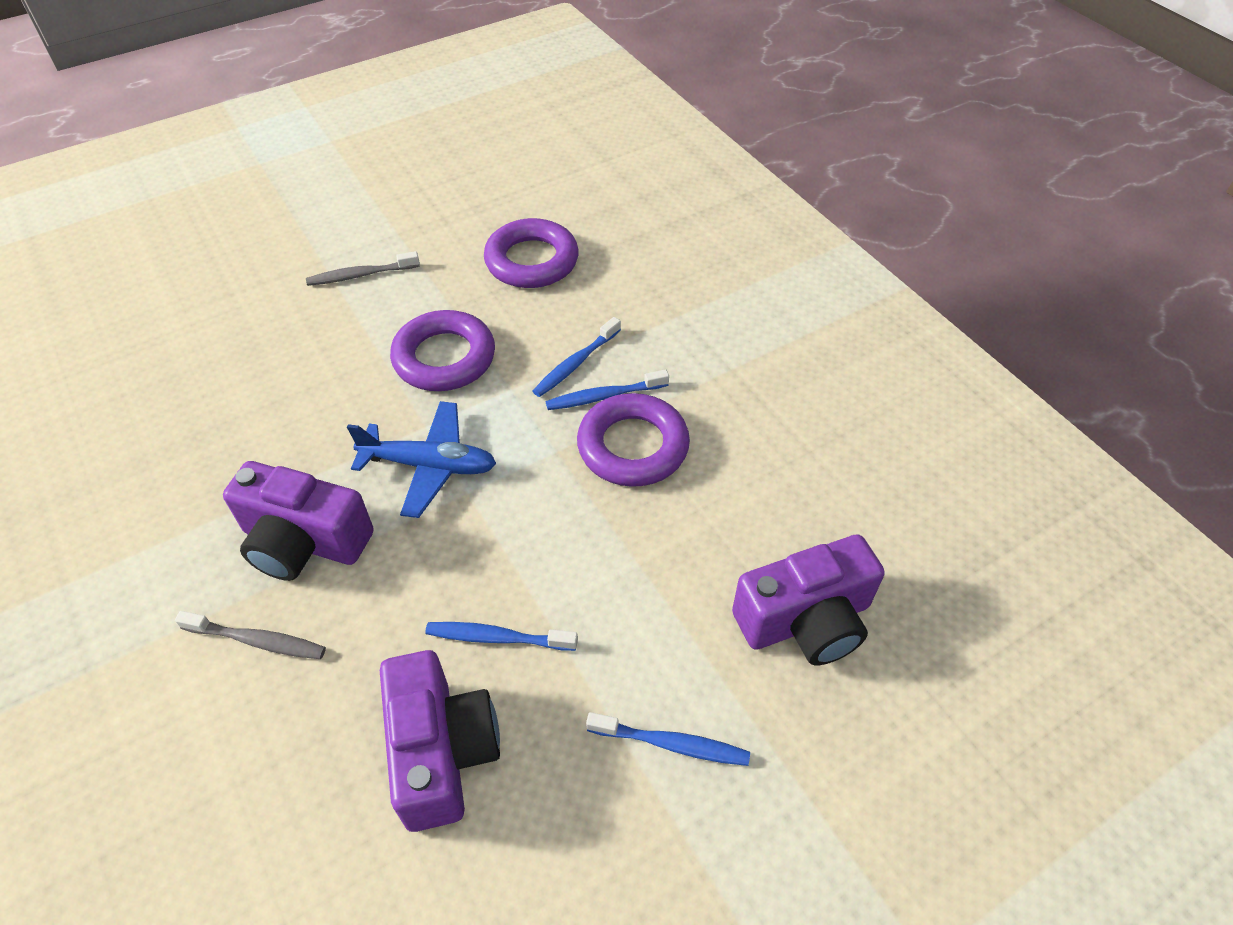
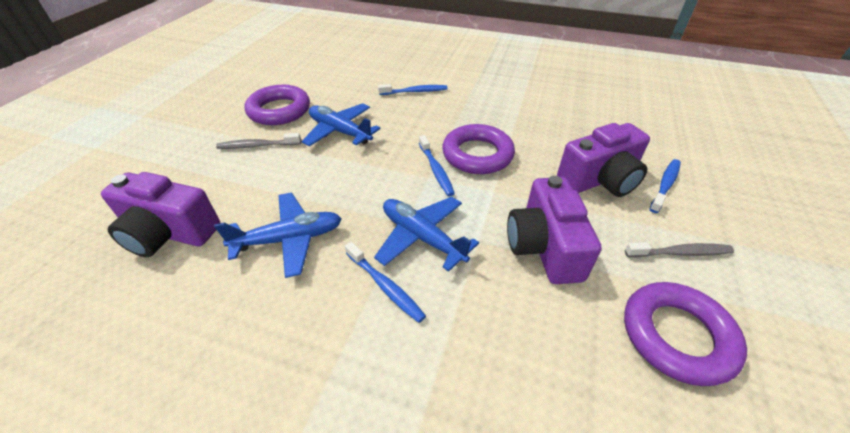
blue plane: 1 -> 3

